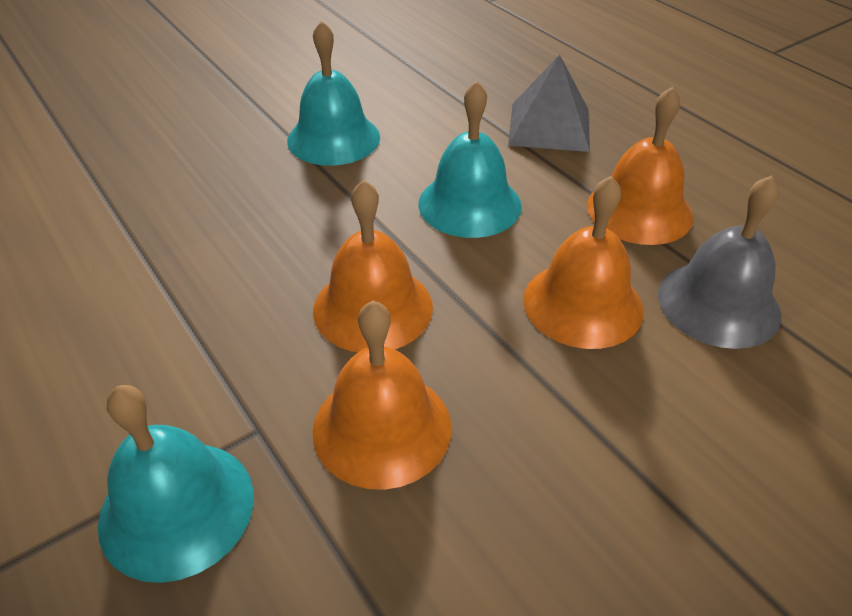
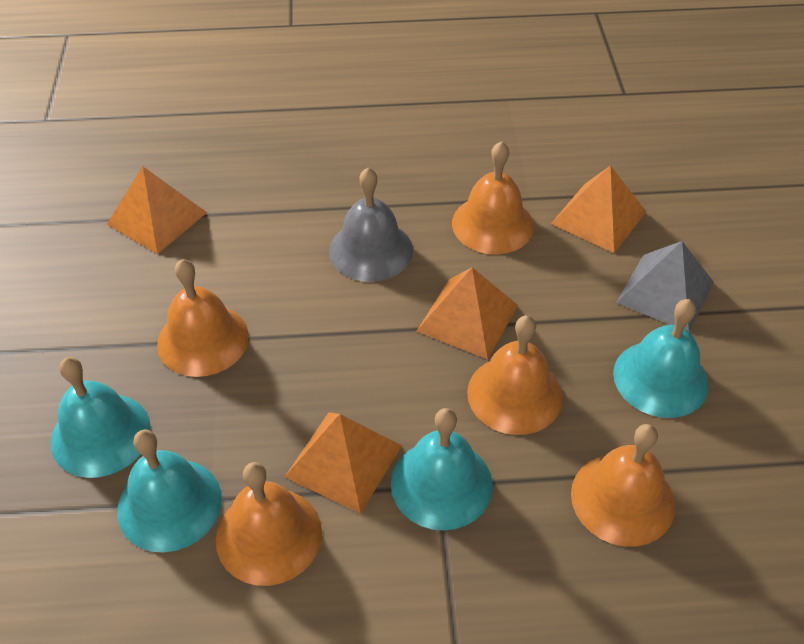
orange bell: 4 -> 5
orange pyramid: 0 -> 4
turquoise bell: 3 -> 4

